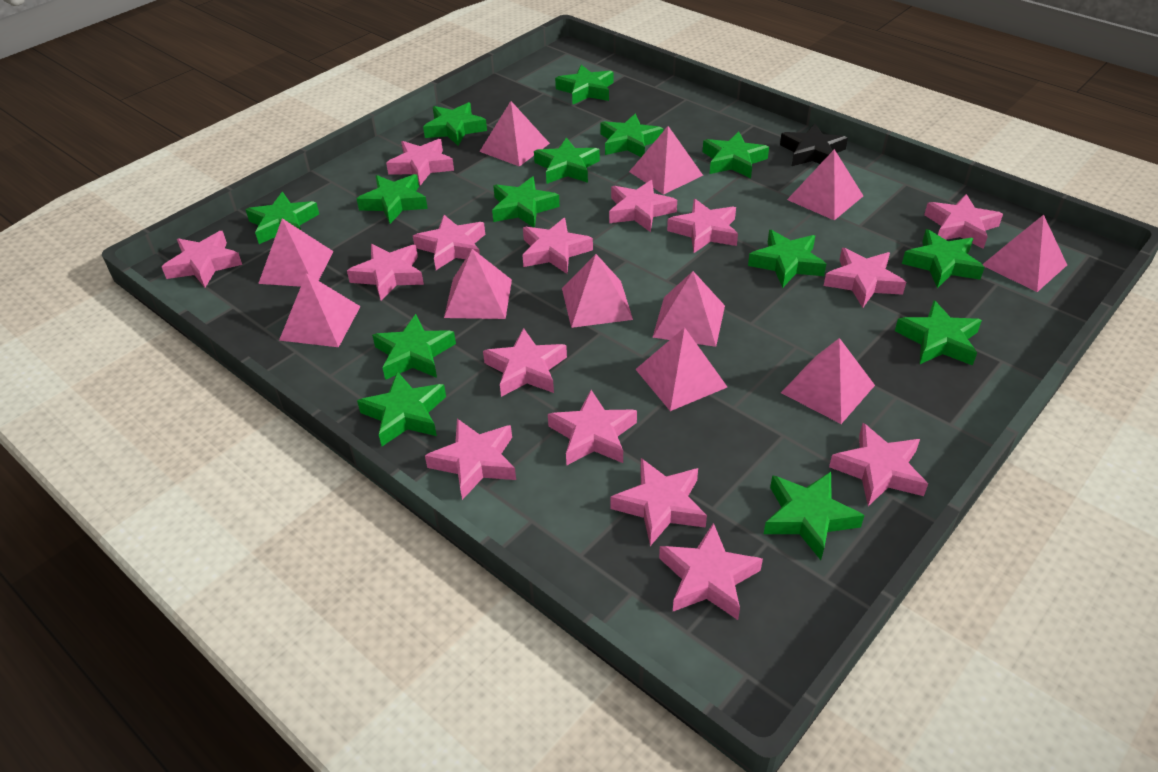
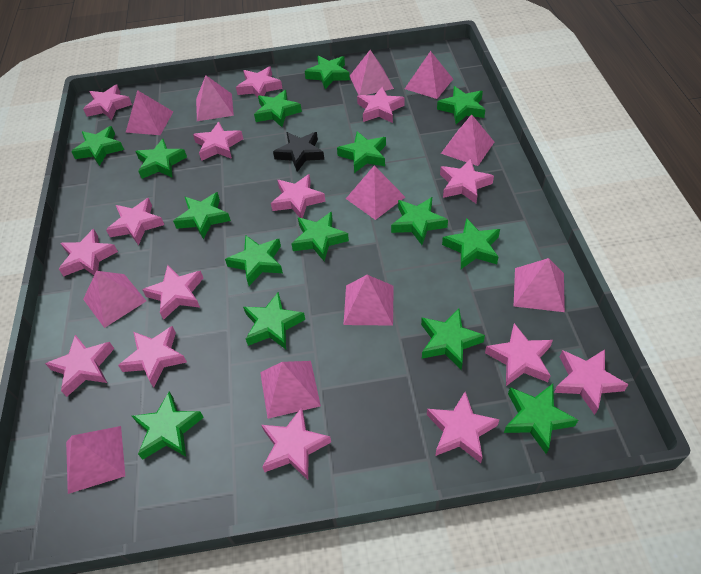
green star: 14 -> 15

